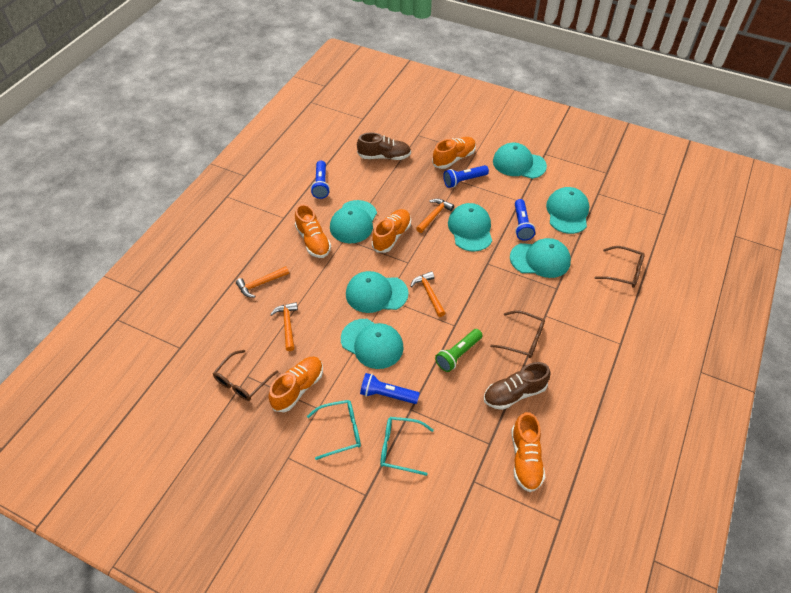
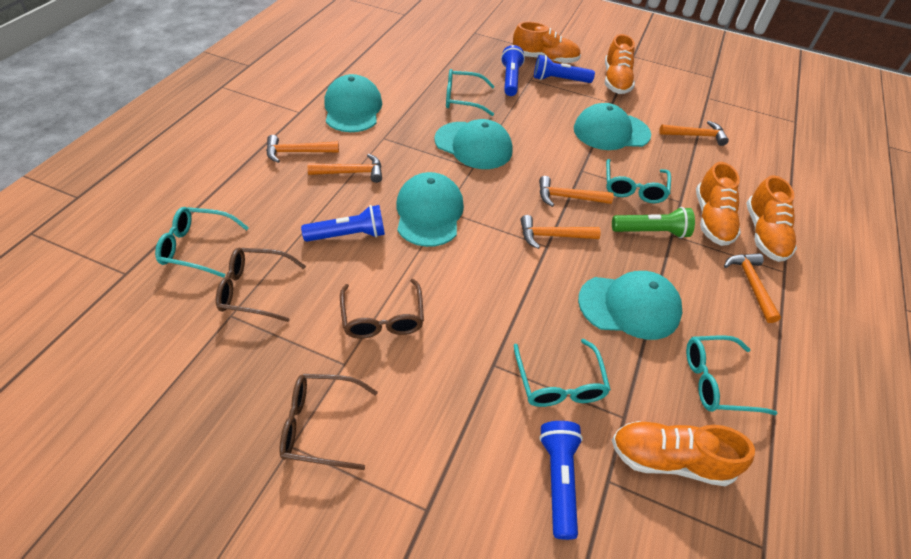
brown shoe: 2 -> 0
orange hammer: 4 -> 6
turquoise cap: 7 -> 5
turquoise glasses: 2 -> 5

